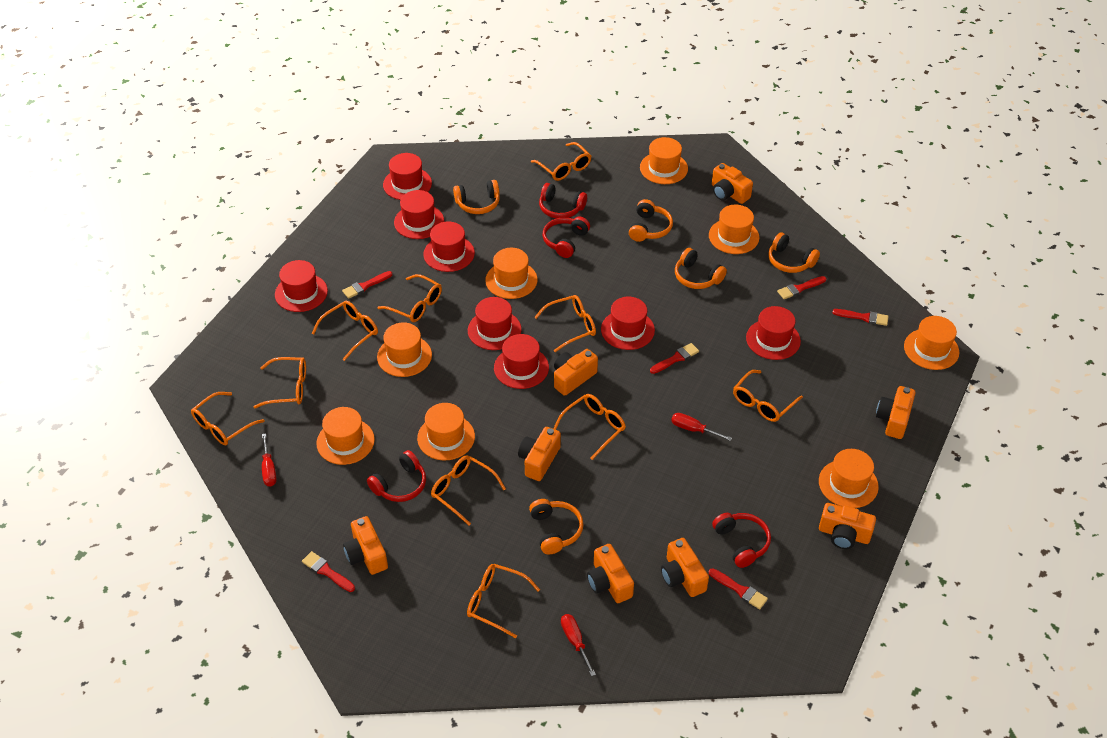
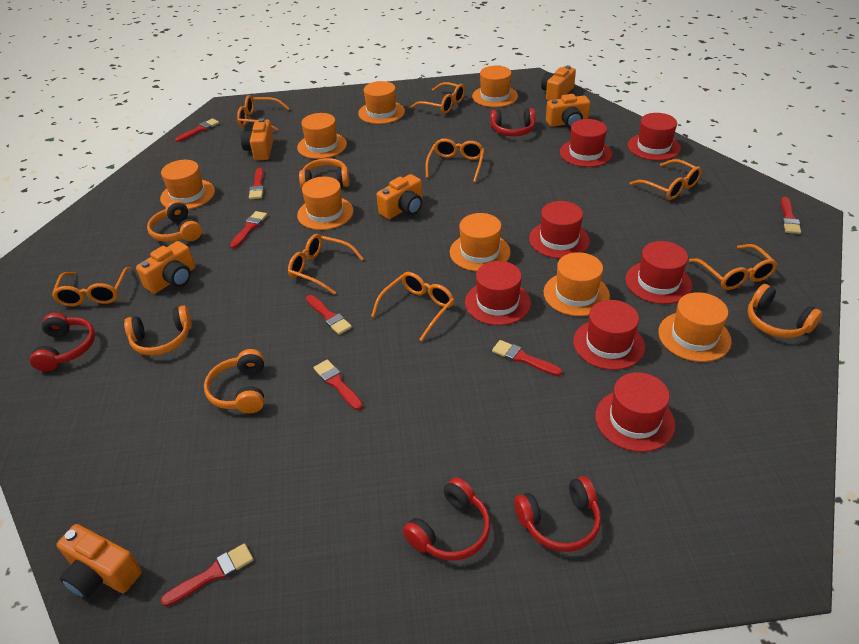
orange camera: 8 -> 6
orange glasses: 10 -> 8
red brush: 6 -> 8
red hat: 8 -> 7
red screwdriver: 3 -> 0

